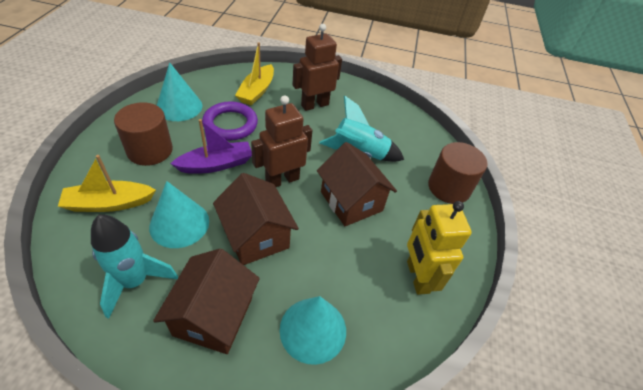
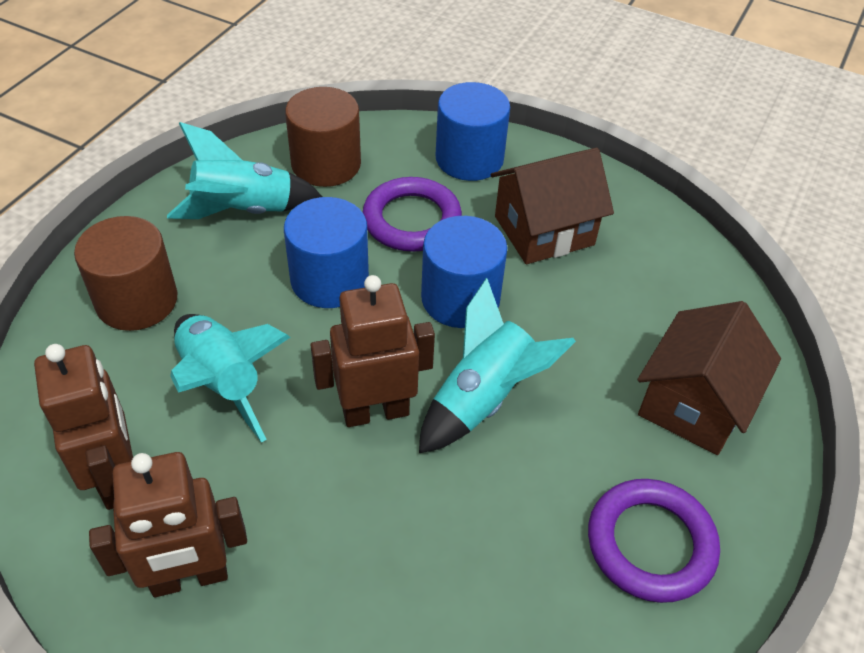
blue cylinder: 0 -> 3
brown house: 3 -> 2
brown robot: 2 -> 3
purple boat: 1 -> 0
purple ring: 1 -> 2
turquoise cone: 3 -> 0
turquoise rocket: 2 -> 3
yellow boat: 2 -> 0
yellow robot: 1 -> 0

